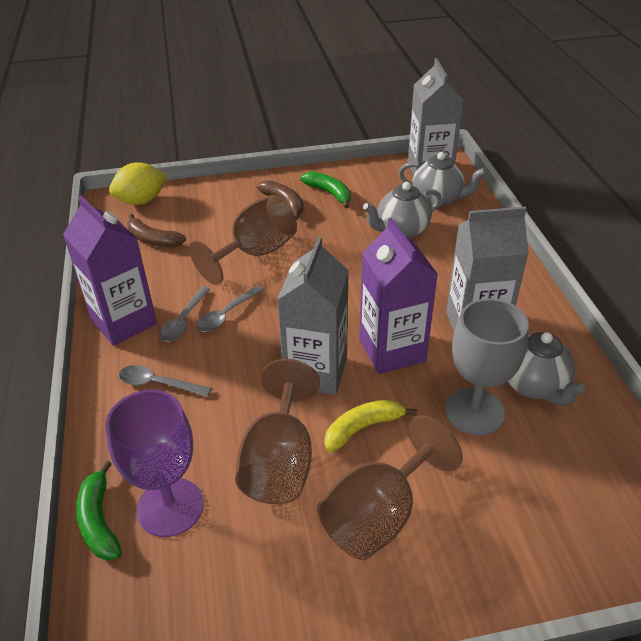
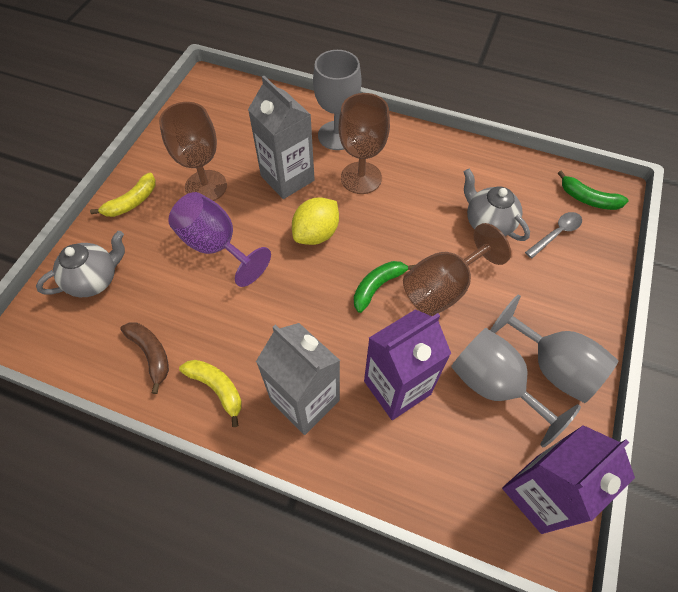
brown banana: 2 -> 1
grey carton: 3 -> 2
grey goblet: 1 -> 3
grey spoon: 3 -> 1
grey teapot: 3 -> 2
yellow banana: 1 -> 2

